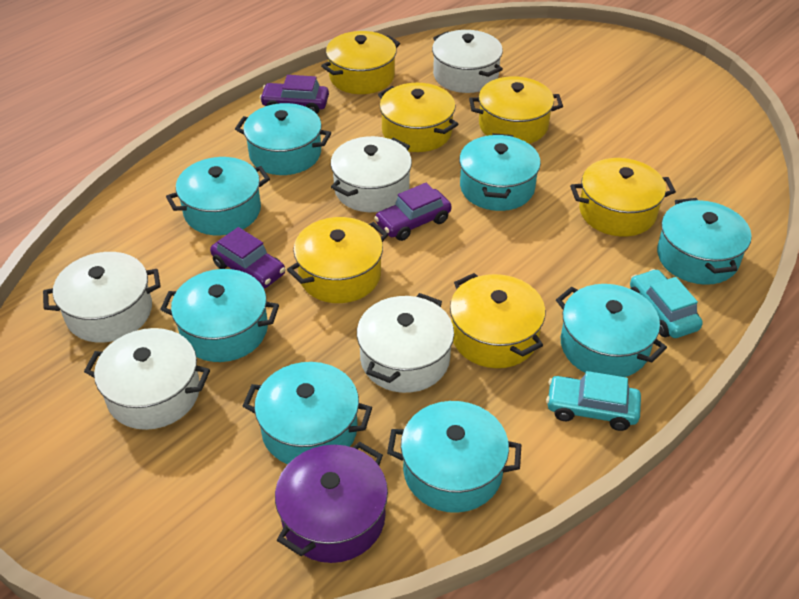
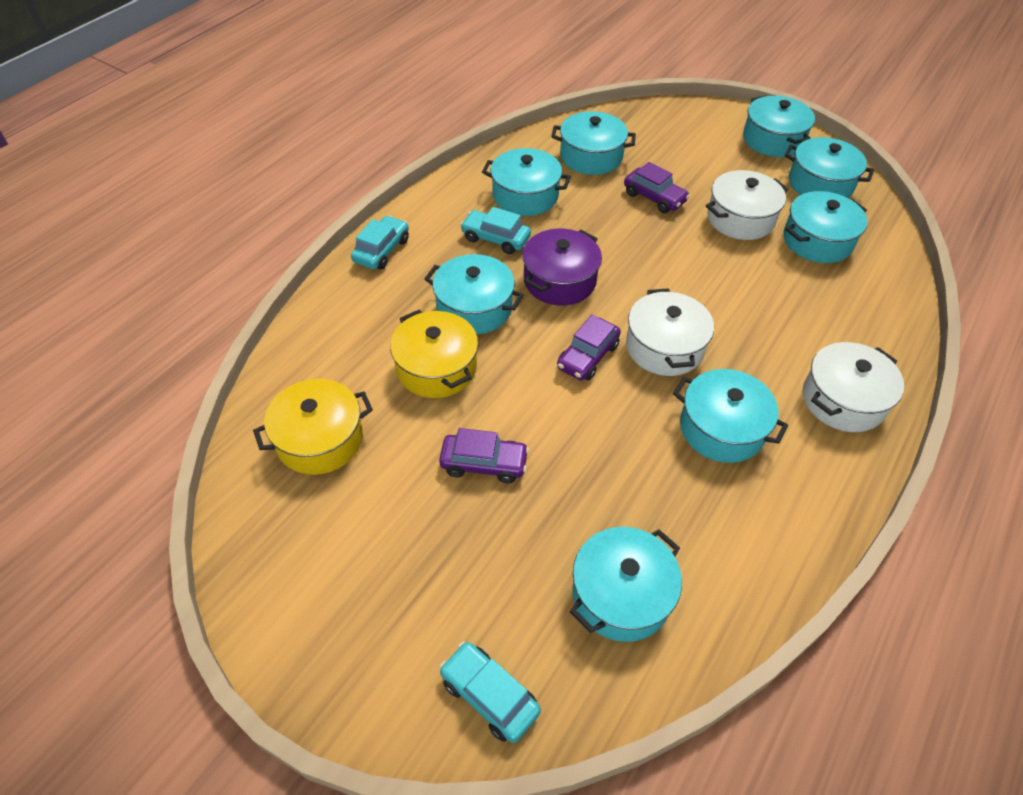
turquoise car: 2 -> 3
white pot: 5 -> 3
yellow pot: 6 -> 2

